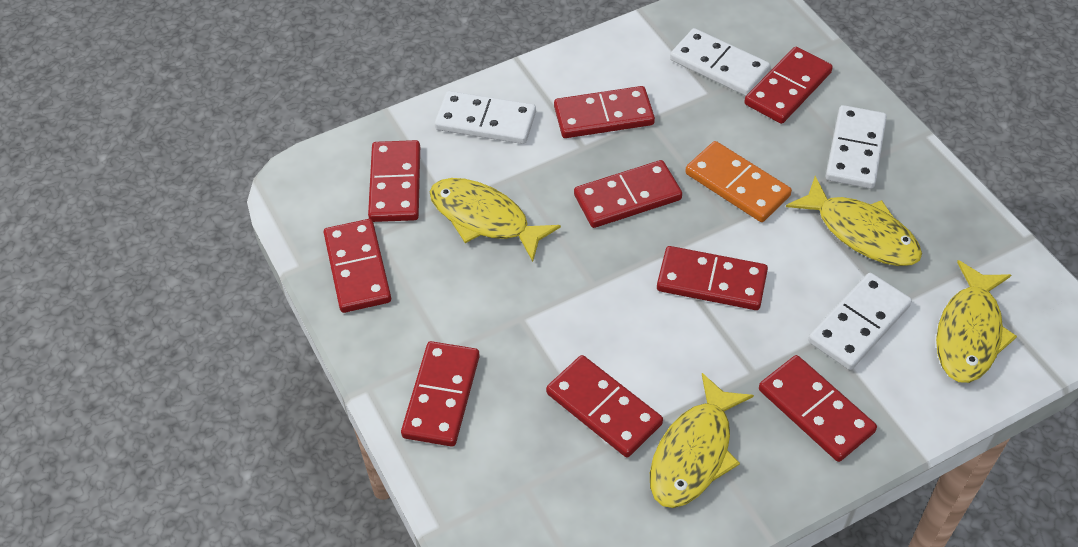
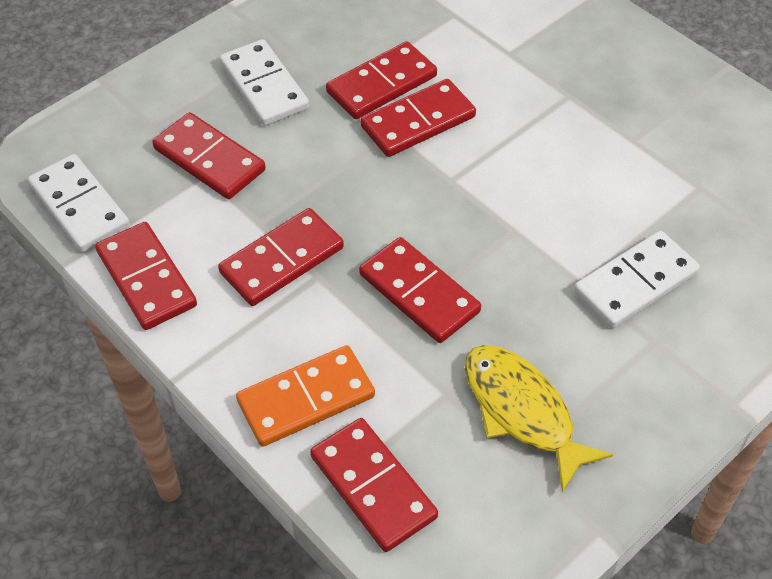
red domino: 9 -> 7
white domino: 4 -> 3
yellow fish: 4 -> 1

